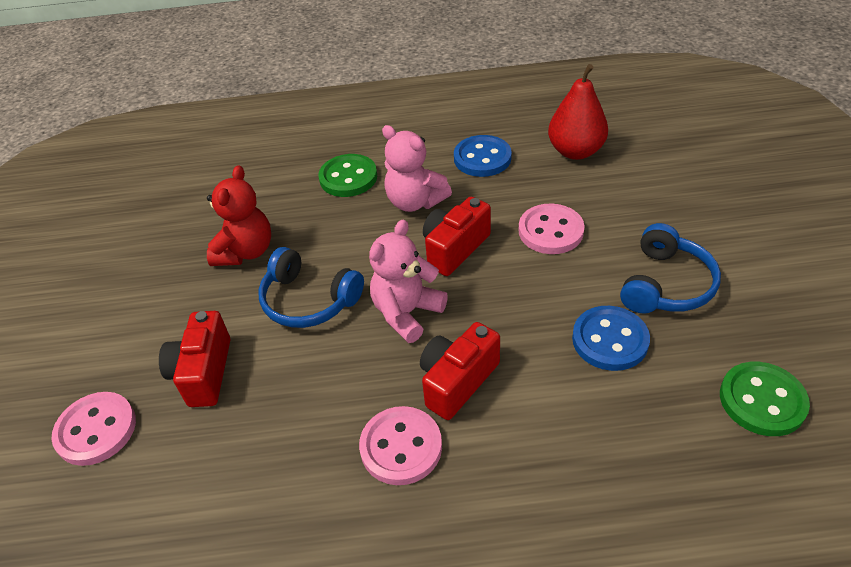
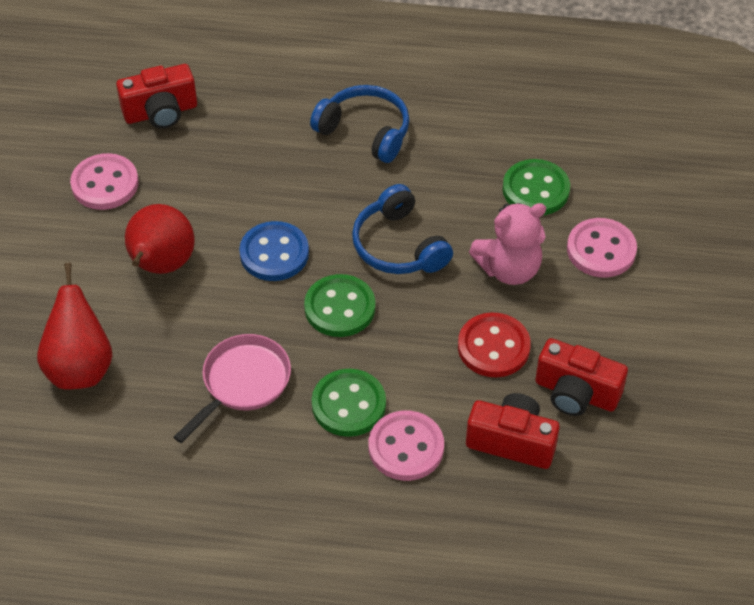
blue button: 2 -> 1
green button: 2 -> 3
pink pan: 0 -> 1
pink teddy bear: 2 -> 1
red button: 0 -> 1
red pear: 1 -> 2
red teddy bear: 1 -> 0

